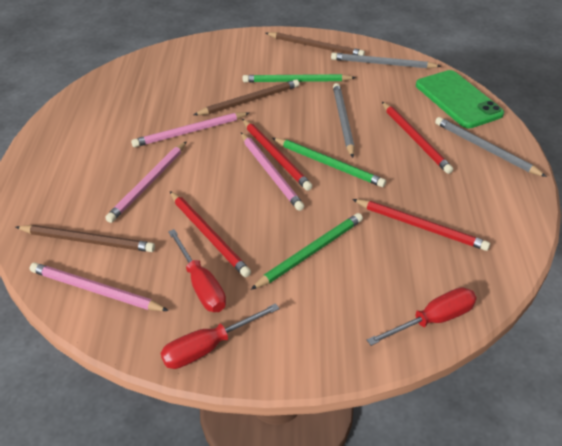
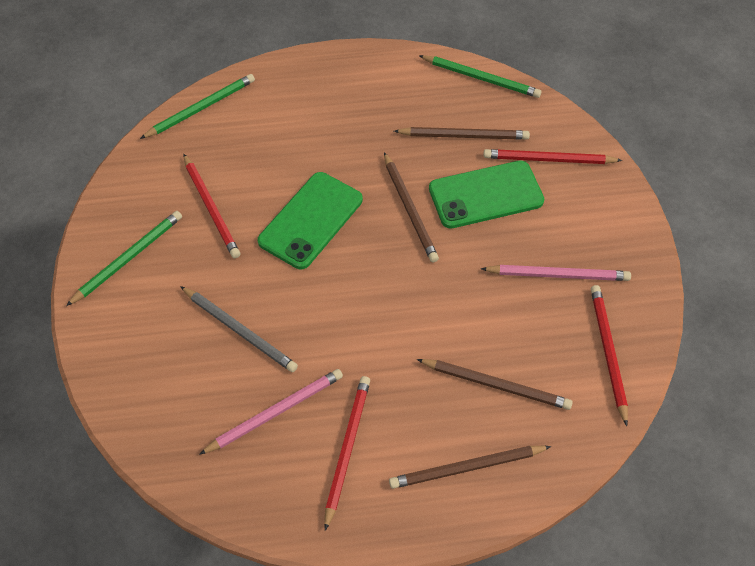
brown pencil: 3 -> 4
green phone: 1 -> 2
grey pencil: 3 -> 1
pink pencil: 4 -> 2
red screwdriver: 3 -> 0

